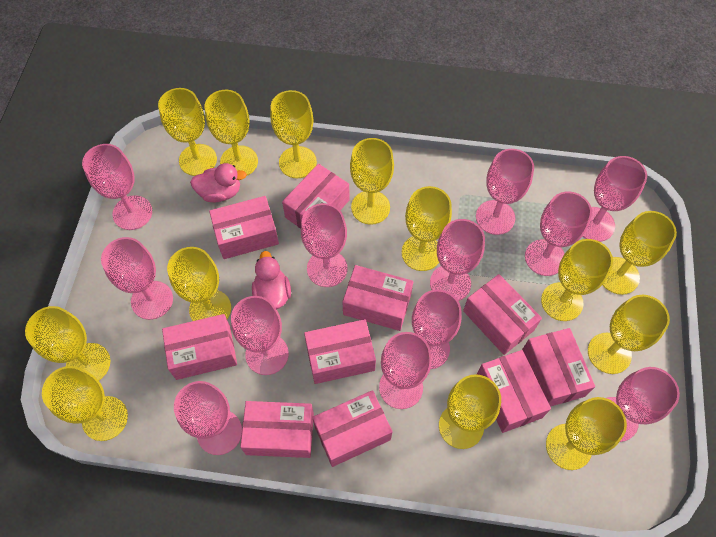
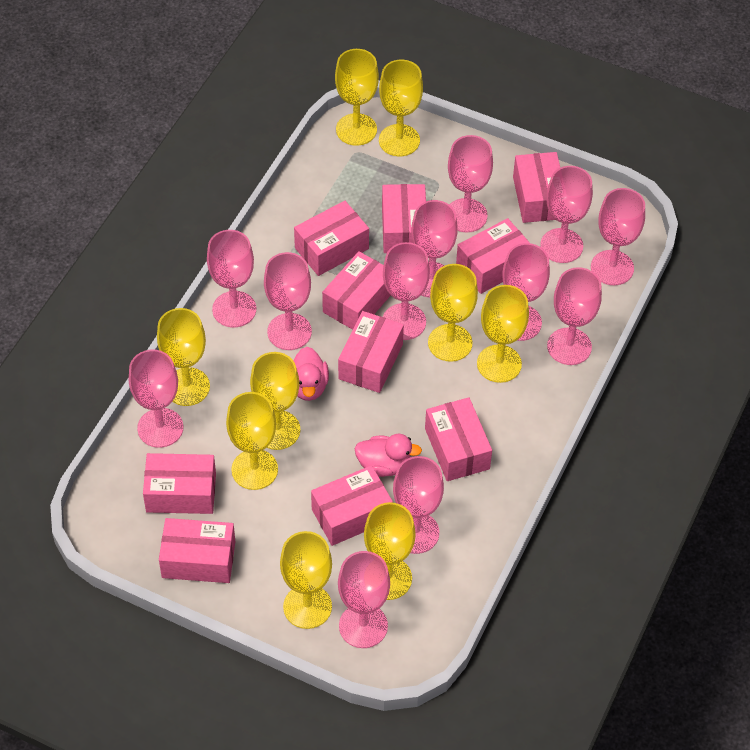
yellow goblet: 13 -> 9

